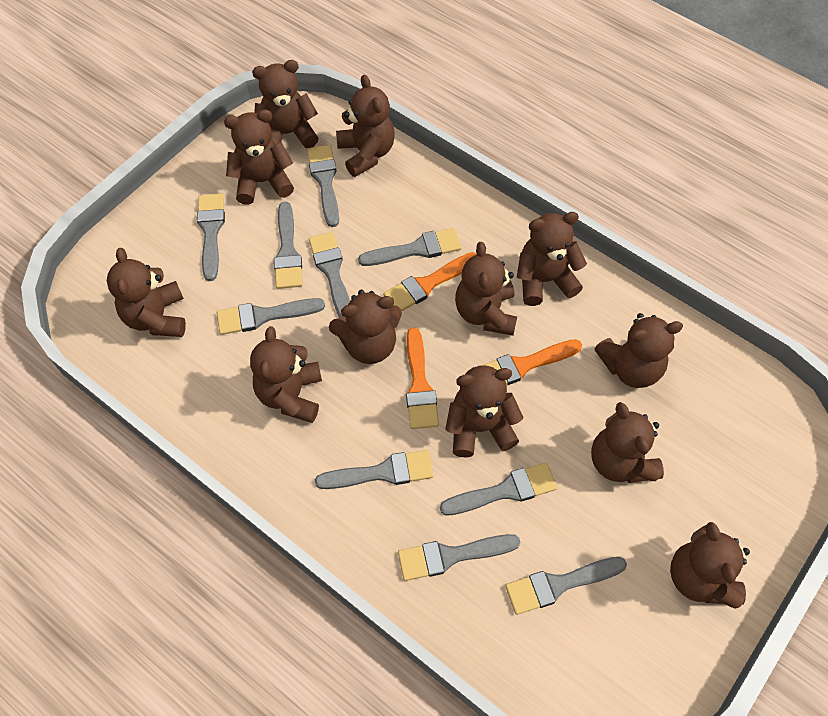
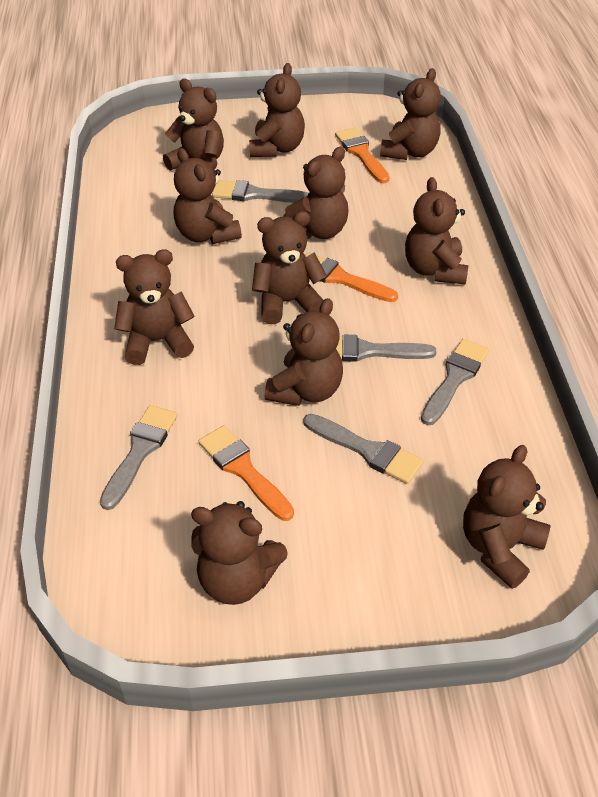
brown teddy bear: 12 -> 11
grey brush: 10 -> 5

